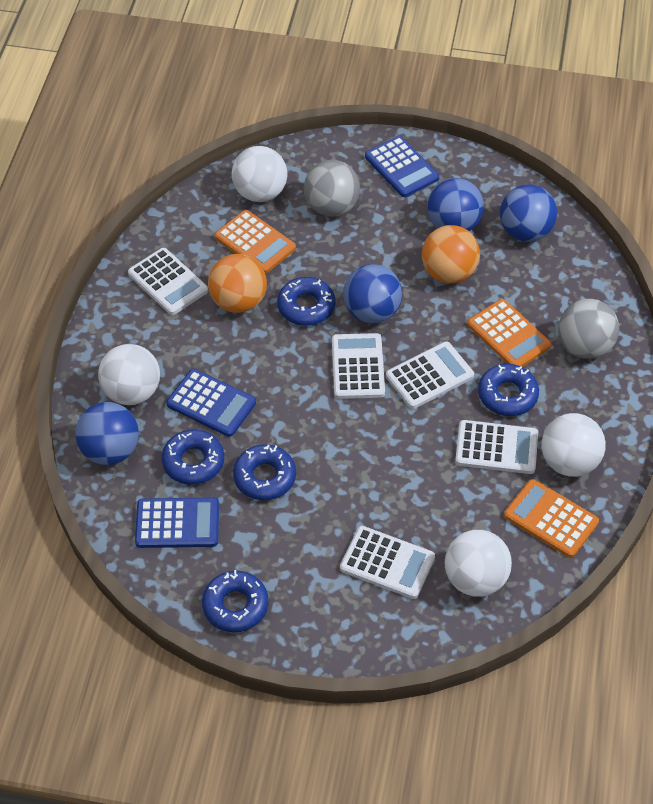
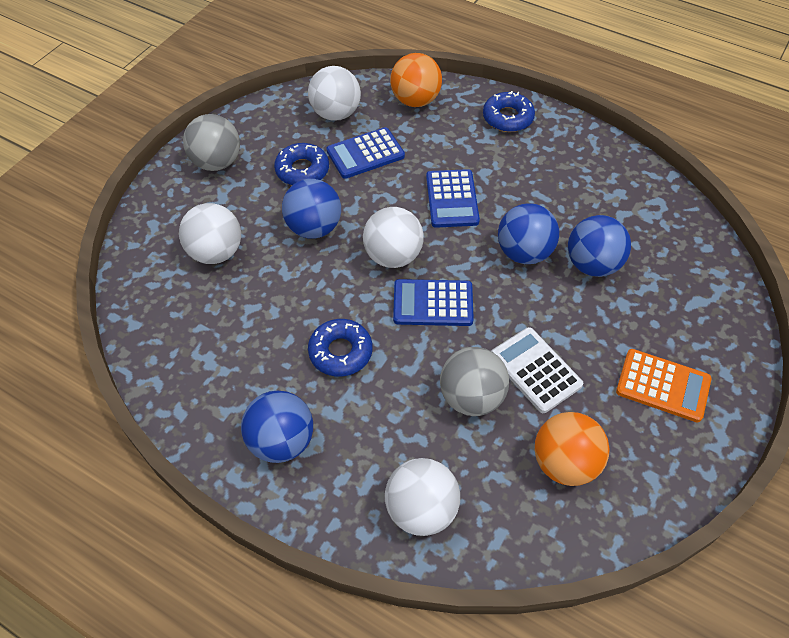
blue donut: 5 -> 3
orange calculator: 3 -> 1
white calculator: 5 -> 1

